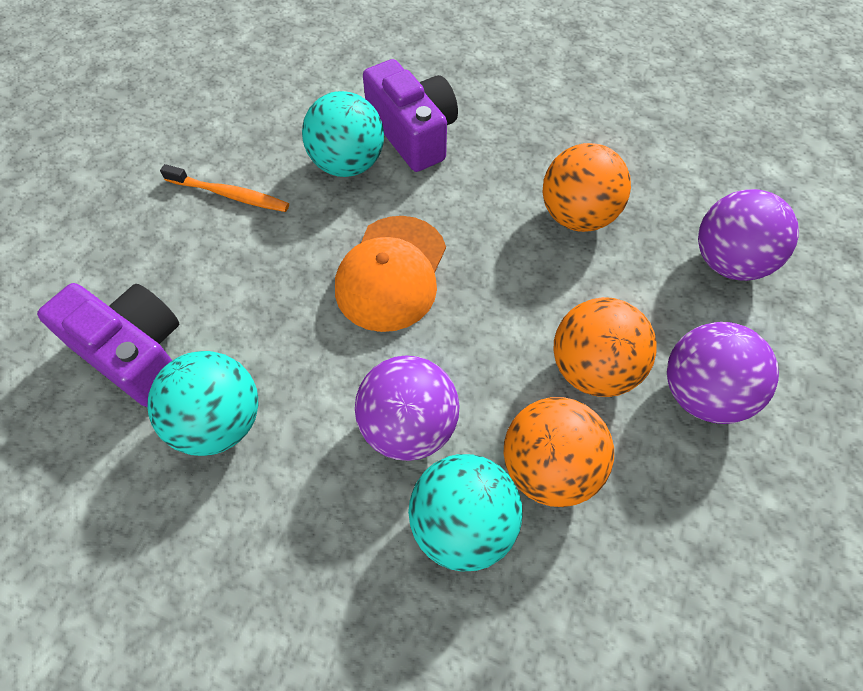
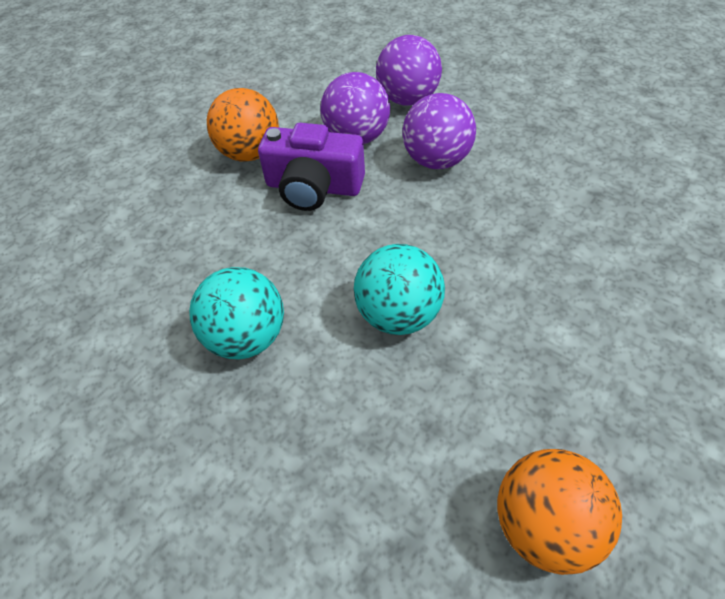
orange ball: 3 -> 2
orange cap: 1 -> 0
orange toothbrush: 1 -> 0
purple camera: 2 -> 1
turquoise ball: 3 -> 2

